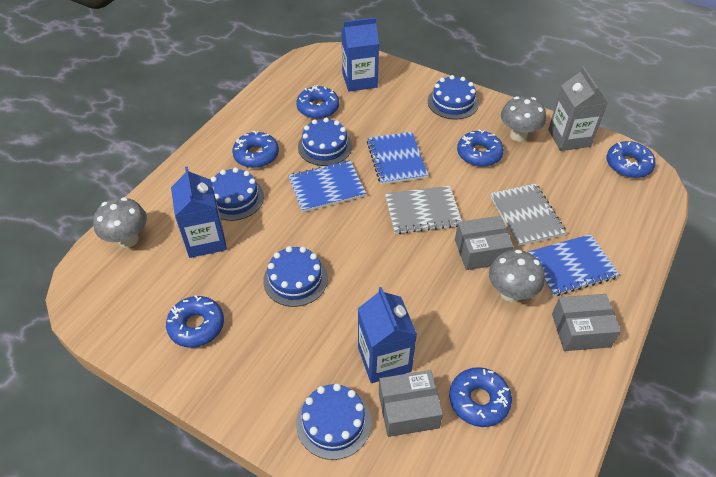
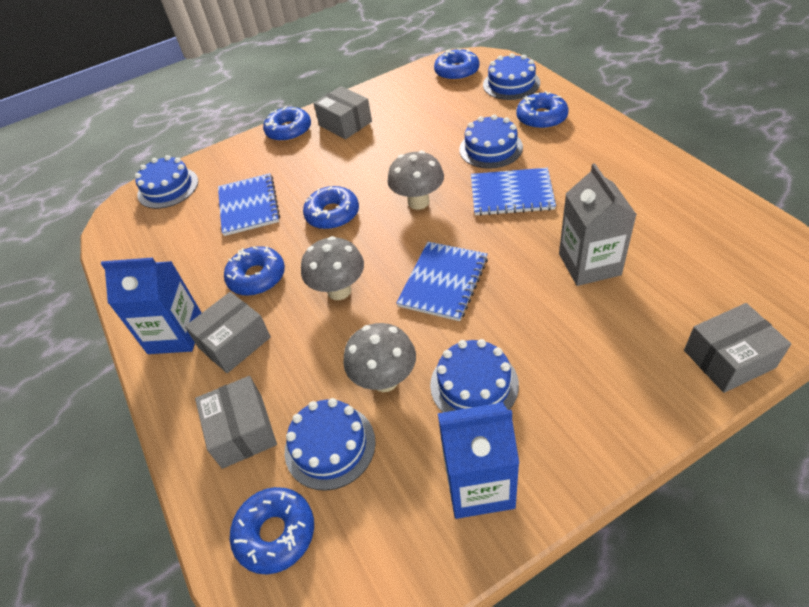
blue carton: 3 -> 2
grey box: 3 -> 4
grey notebook: 2 -> 0

